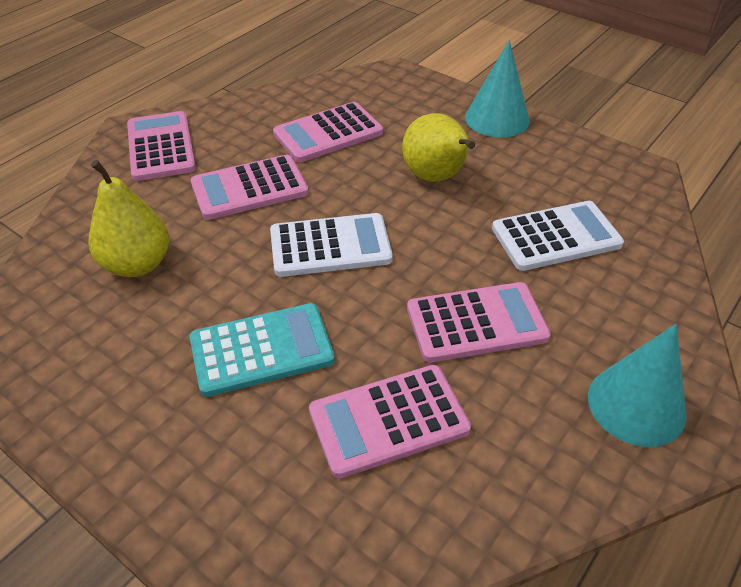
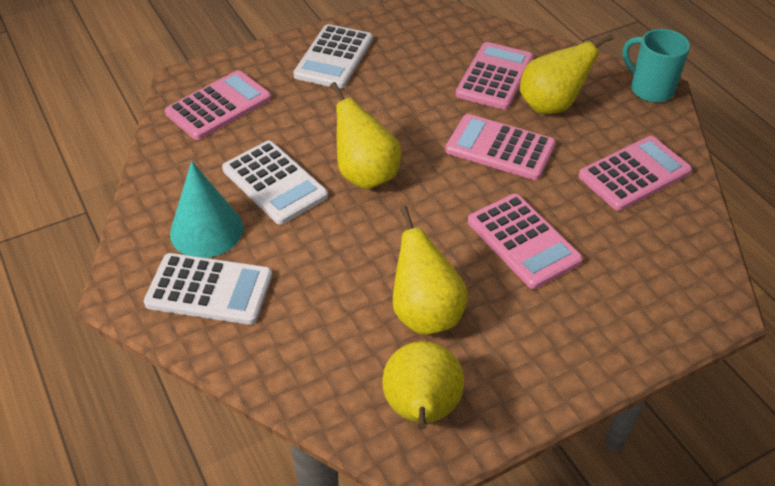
turquoise calculator: 1 -> 0
turquoise cone: 2 -> 1
turquoise mug: 0 -> 1
white calculator: 2 -> 3
yellow pear: 2 -> 4

